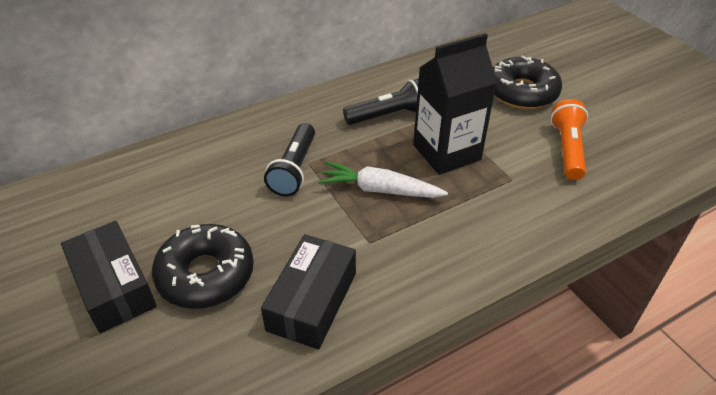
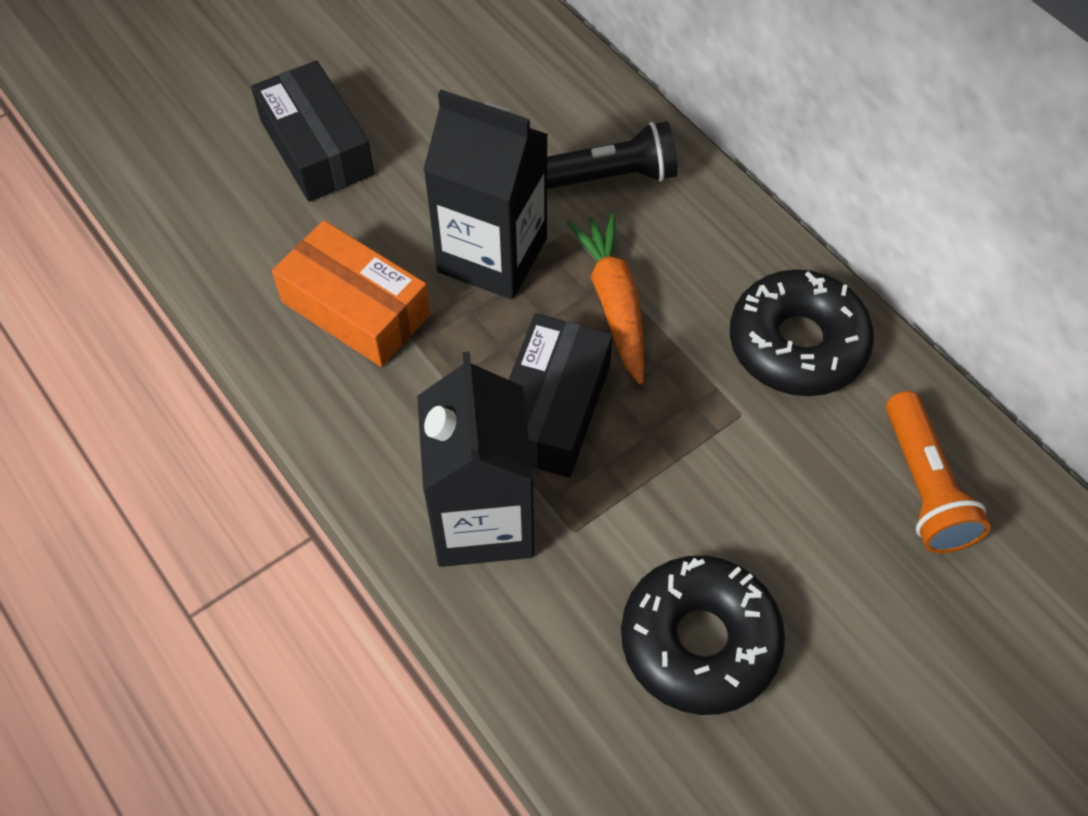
black carton: 1 -> 2
black flashlight: 2 -> 1
orange box: 0 -> 1
orange carrot: 0 -> 1
white carrot: 1 -> 0

